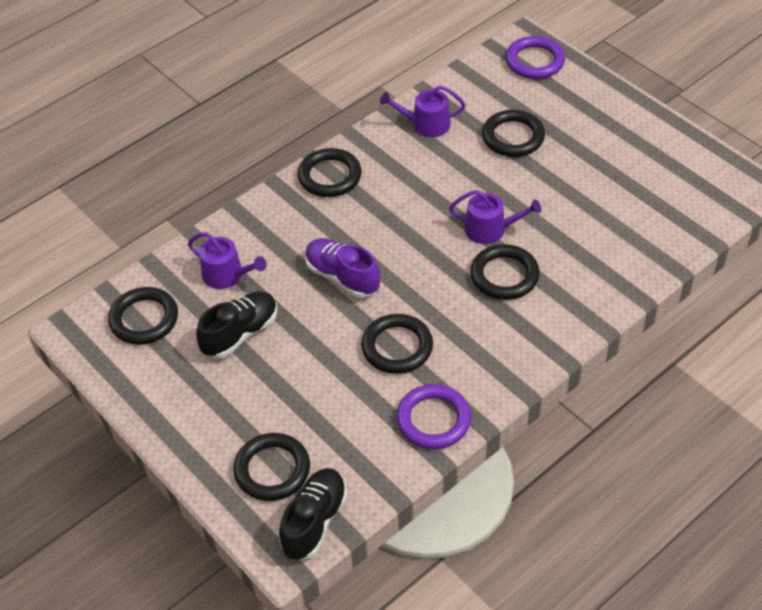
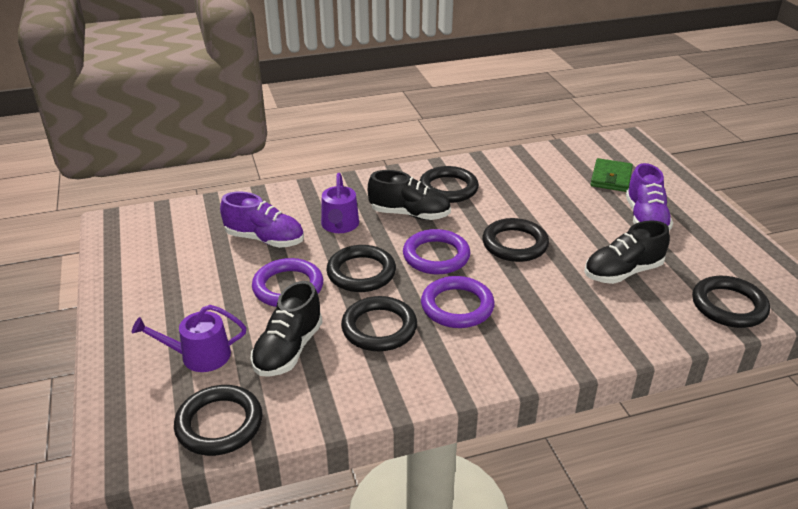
black shoe: 2 -> 3
green wallet: 0 -> 1
purple ring: 2 -> 3
purple shoe: 1 -> 2
purple watering can: 3 -> 2

